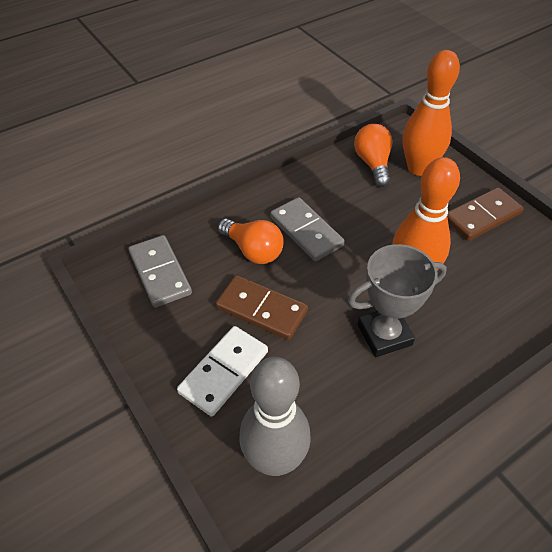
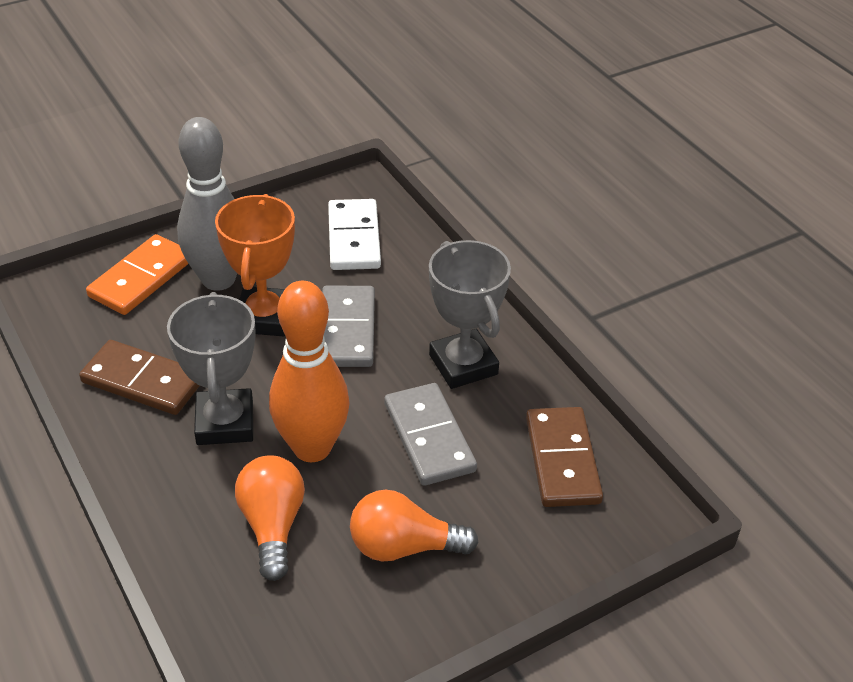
grey trophy: 1 -> 2
orange bowling pin: 2 -> 1
orange domino: 0 -> 1
orange trophy: 0 -> 1

